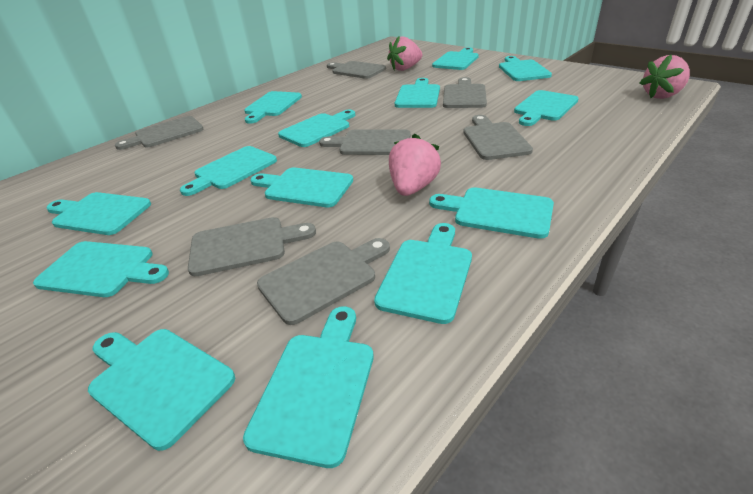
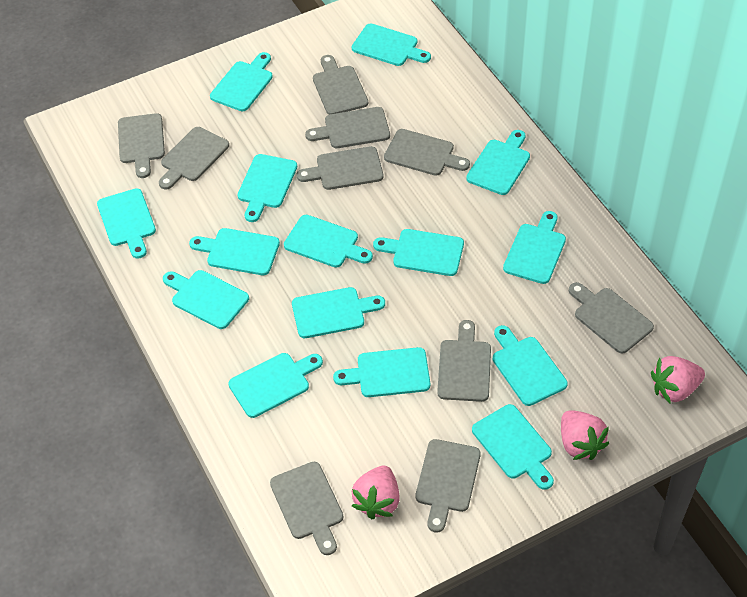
grey cutting board: 7 -> 10
turquoise cutting board: 14 -> 15

